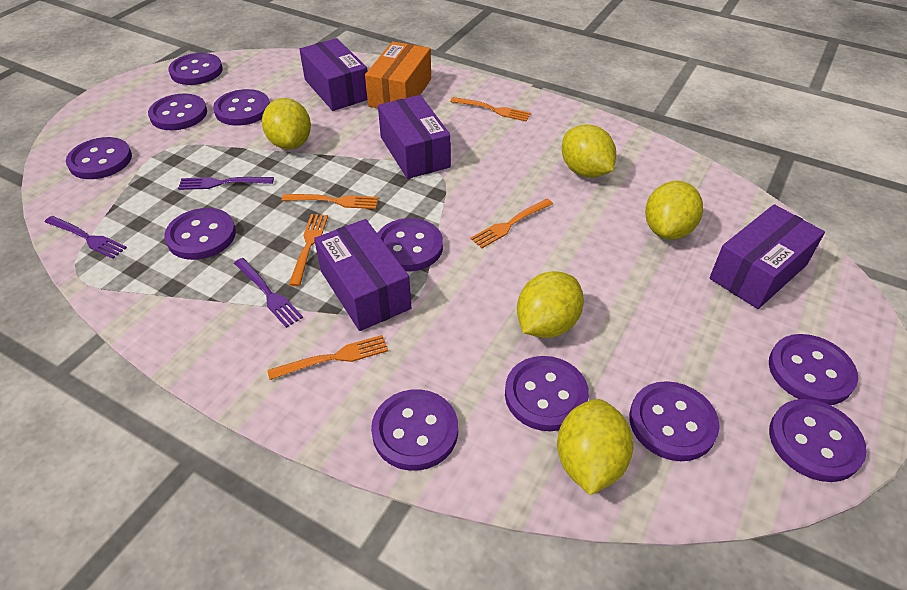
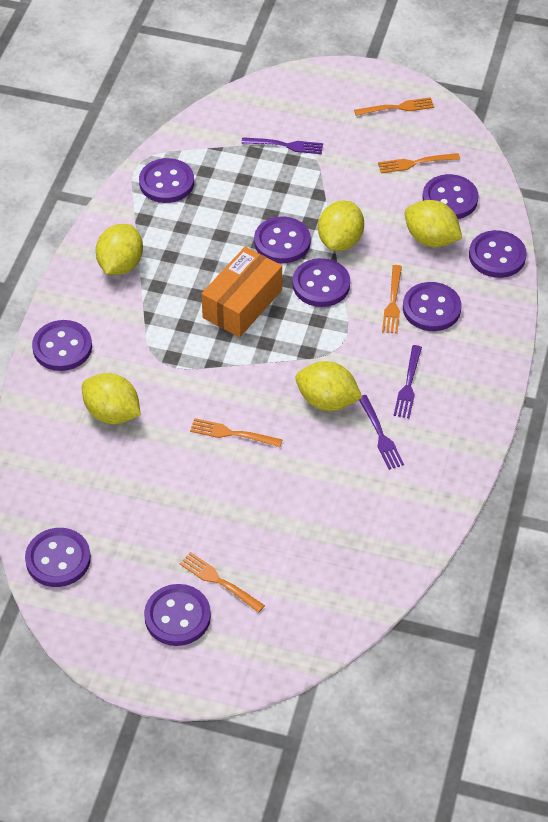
purple box: 4 -> 0
purple button: 11 -> 9

